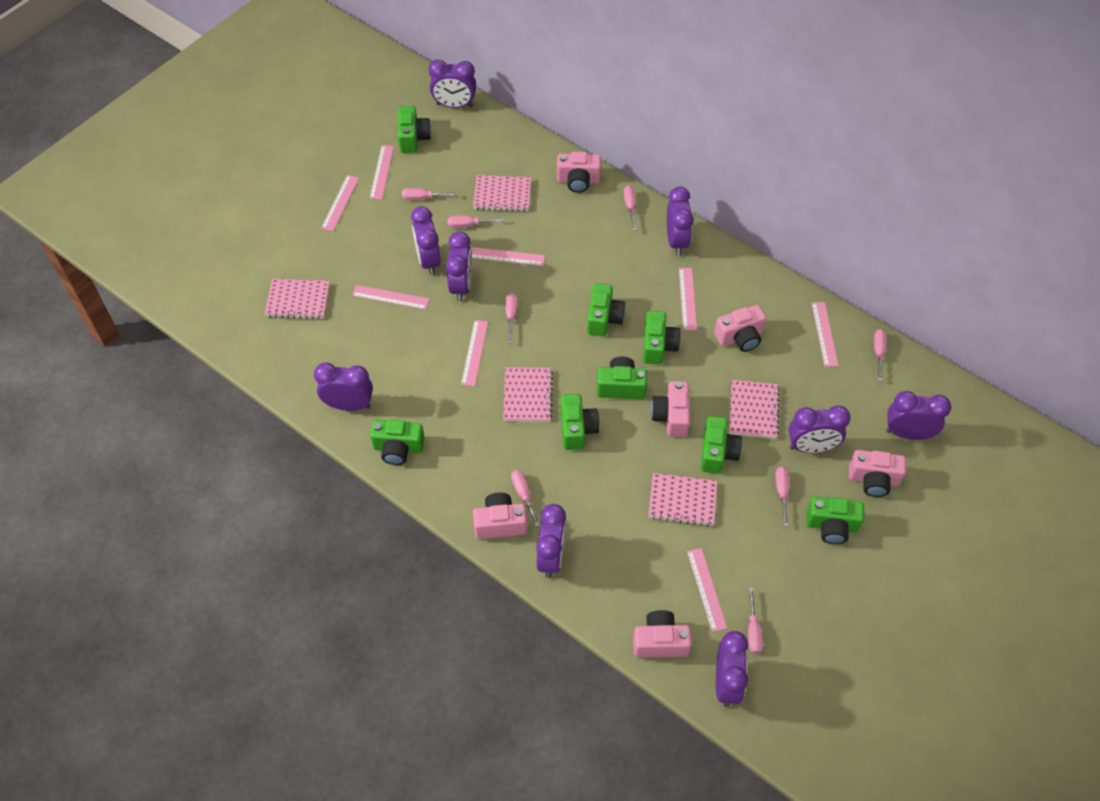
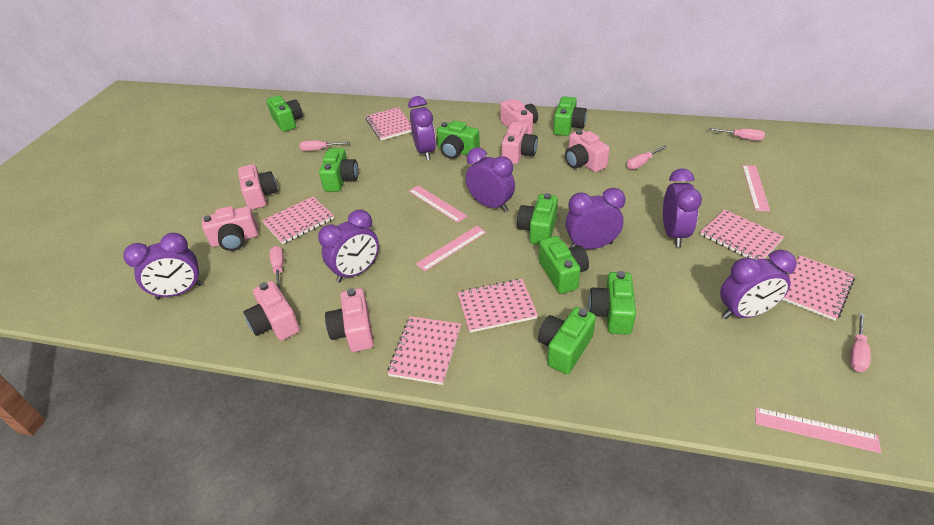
pink camera: 6 -> 7
pink notebook: 5 -> 6
pink ruler: 8 -> 4
pink screwdriver: 8 -> 5
purple clock: 9 -> 7

